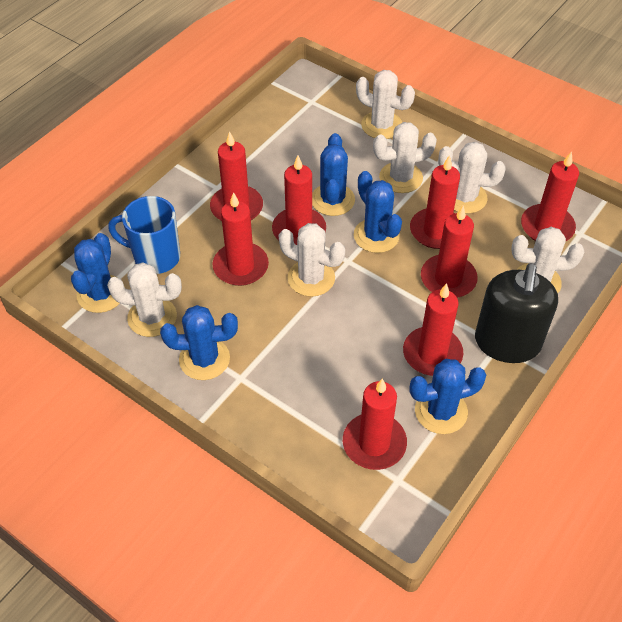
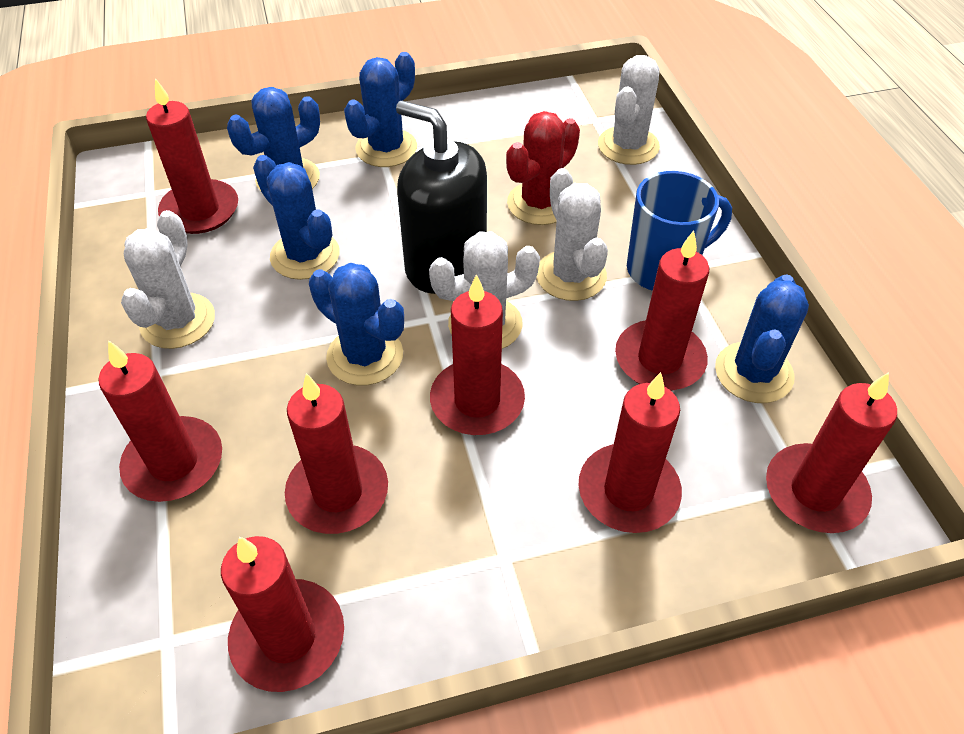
red cactus: 0 -> 1
white cactus: 6 -> 4

